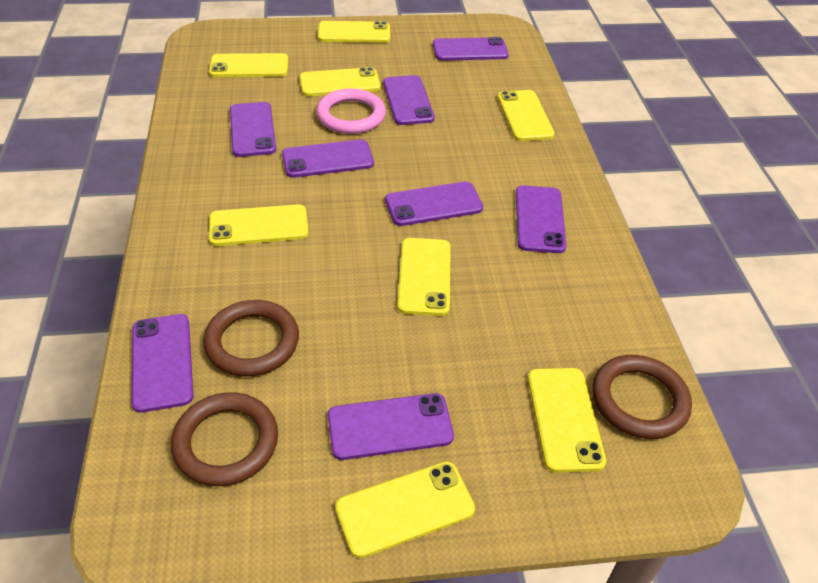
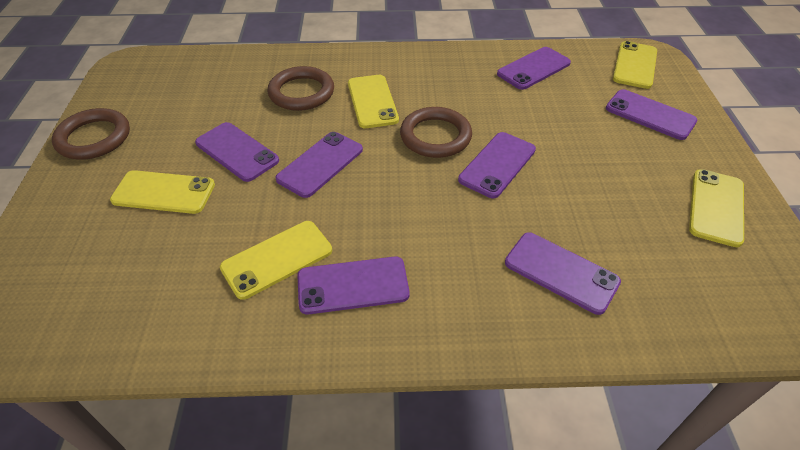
pink ring: 1 -> 0
purple phone: 8 -> 7
yellow phone: 8 -> 5

